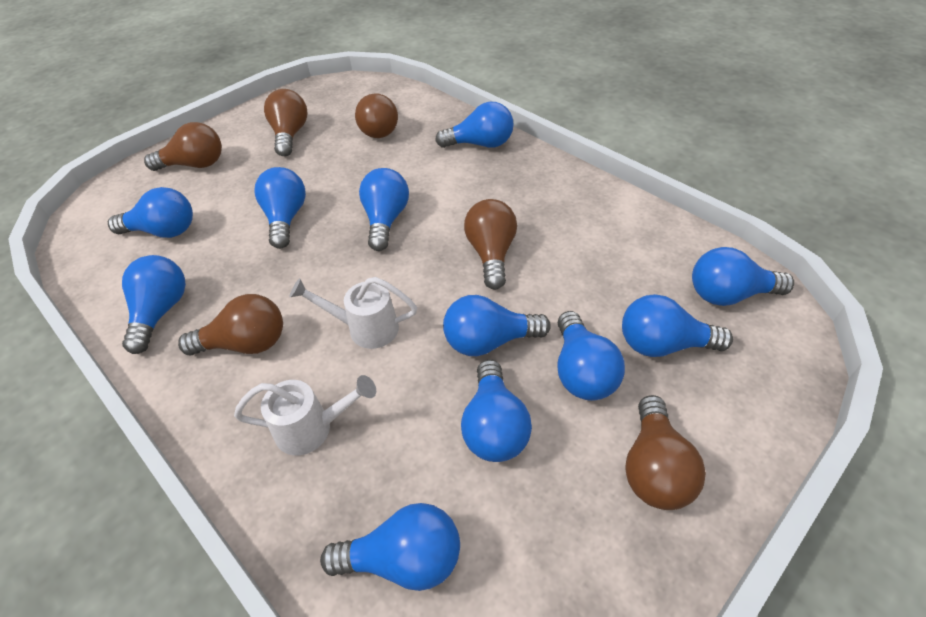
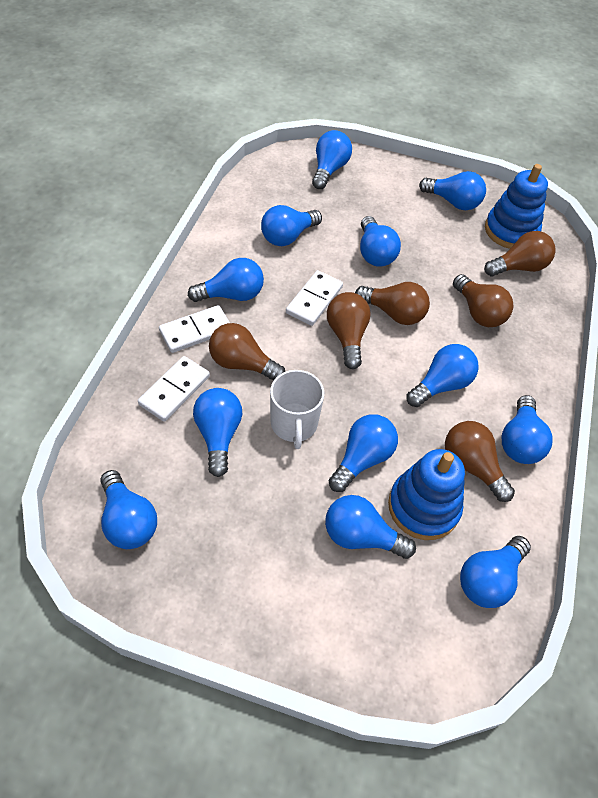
blue light bulb: 11 -> 12
blue stacking toy: 0 -> 2
white domino: 0 -> 3
white mug: 0 -> 1
white watering can: 2 -> 0

